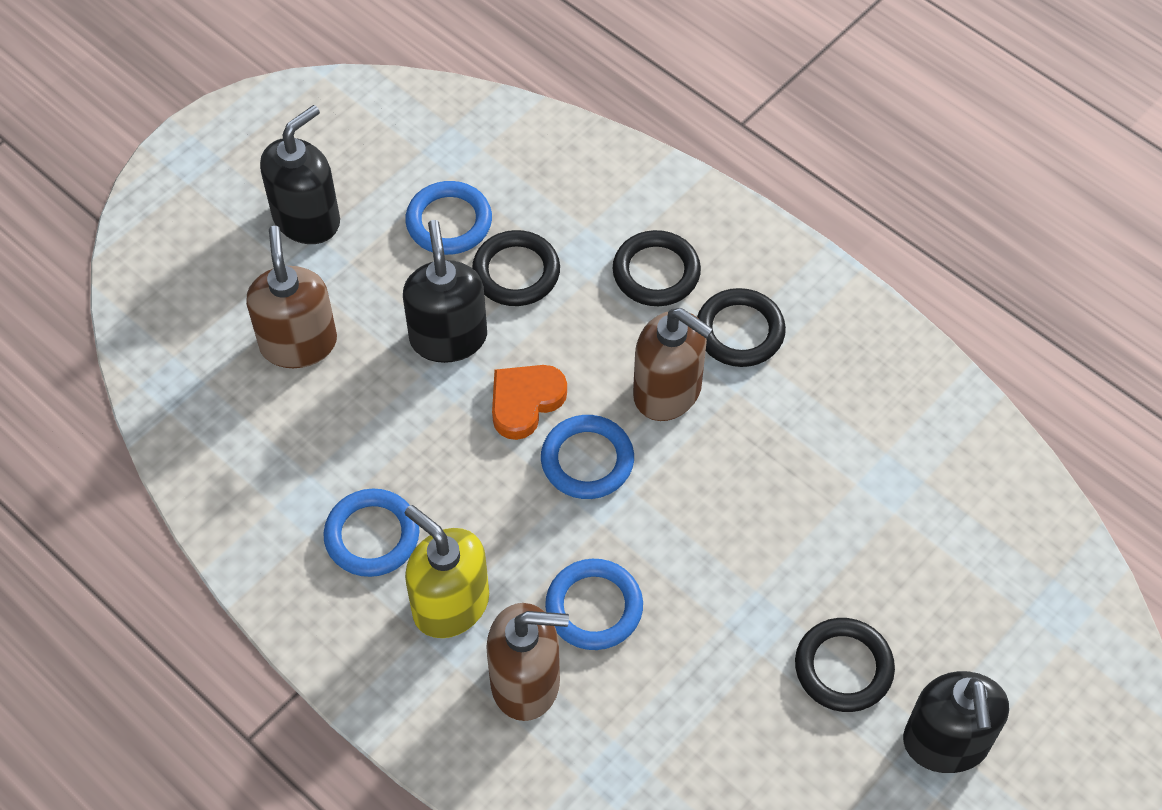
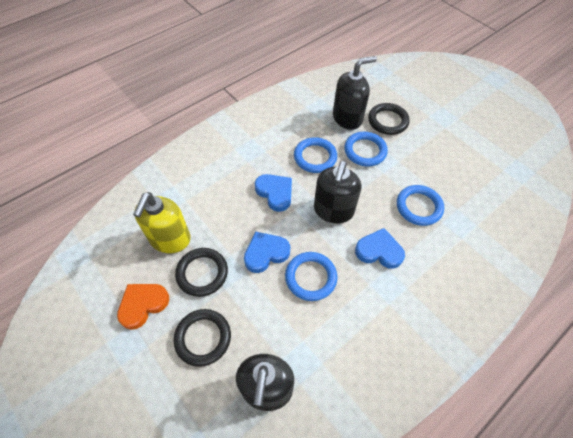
black ring: 4 -> 3
blue heart: 0 -> 3
brown soap dispenser: 3 -> 0

